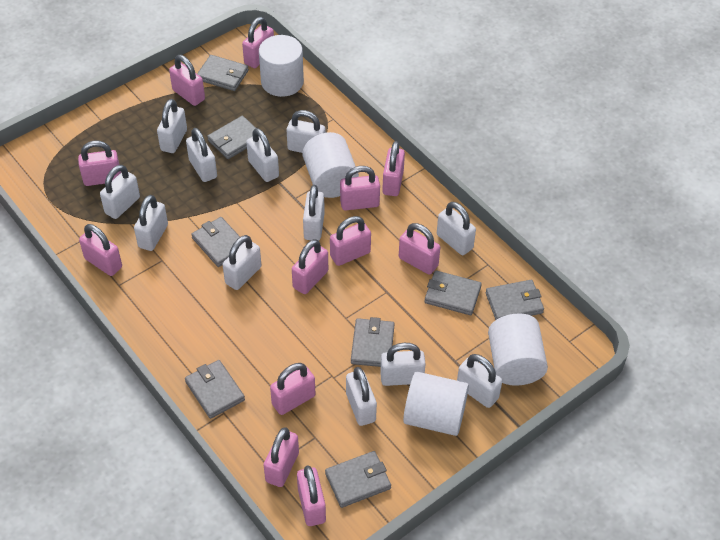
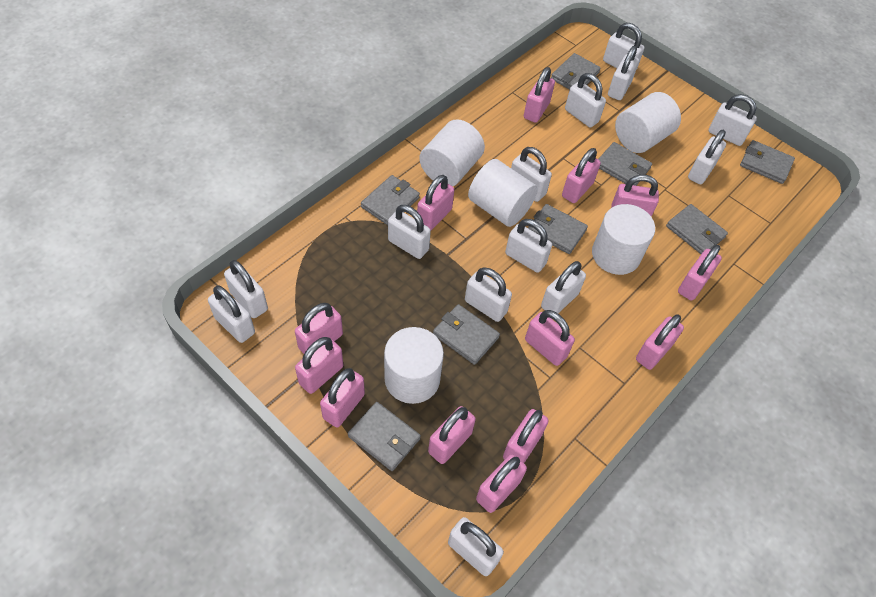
pink padlock: 12 -> 13
white cylinder: 4 -> 5
white padlock: 12 -> 13

